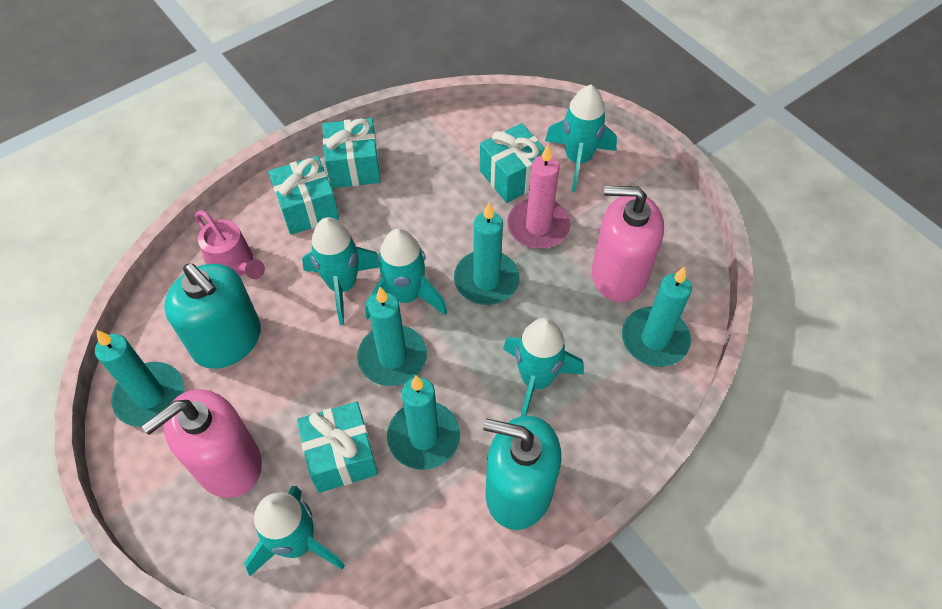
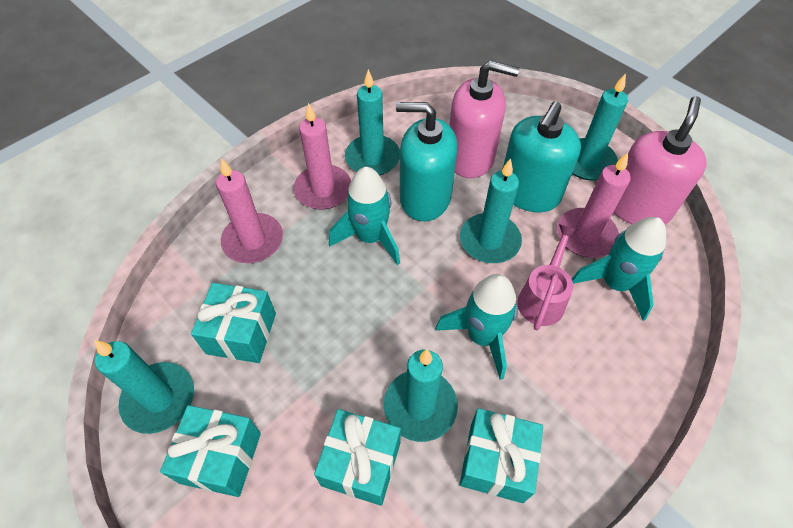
pink candle: 1 -> 3
turquoise rocket: 5 -> 3

